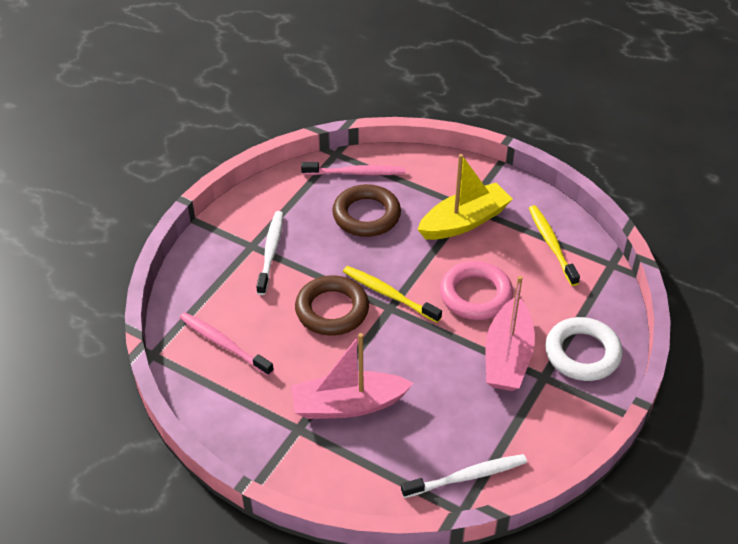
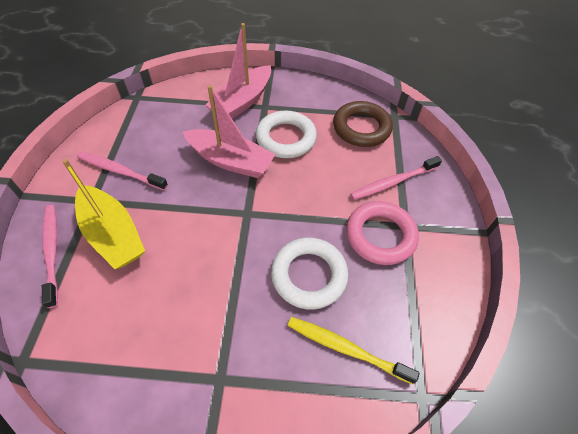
brown ring: 2 -> 1
pink toothbrush: 2 -> 3
white ring: 1 -> 2
white toothbrush: 2 -> 0
yellow toothbrush: 2 -> 1

